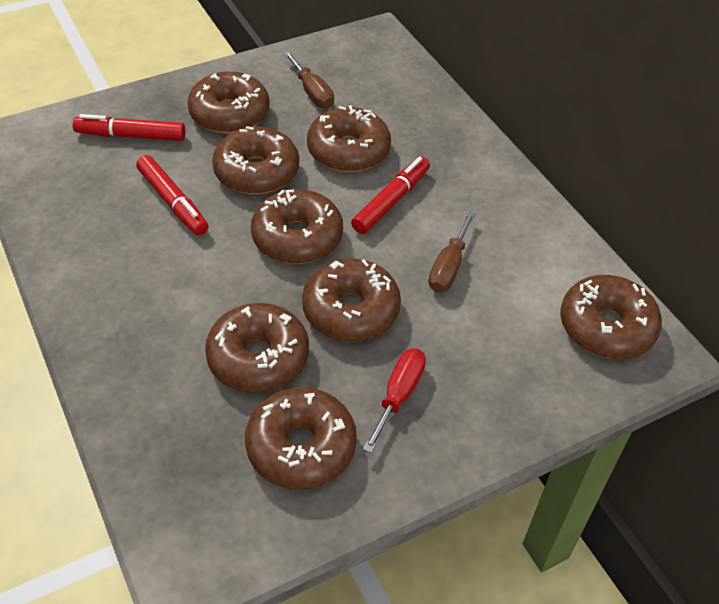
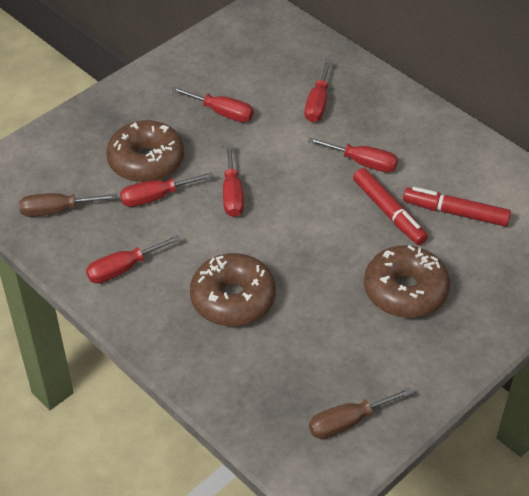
brown donut: 8 -> 3
red marker: 3 -> 2
red screwdriver: 1 -> 6

